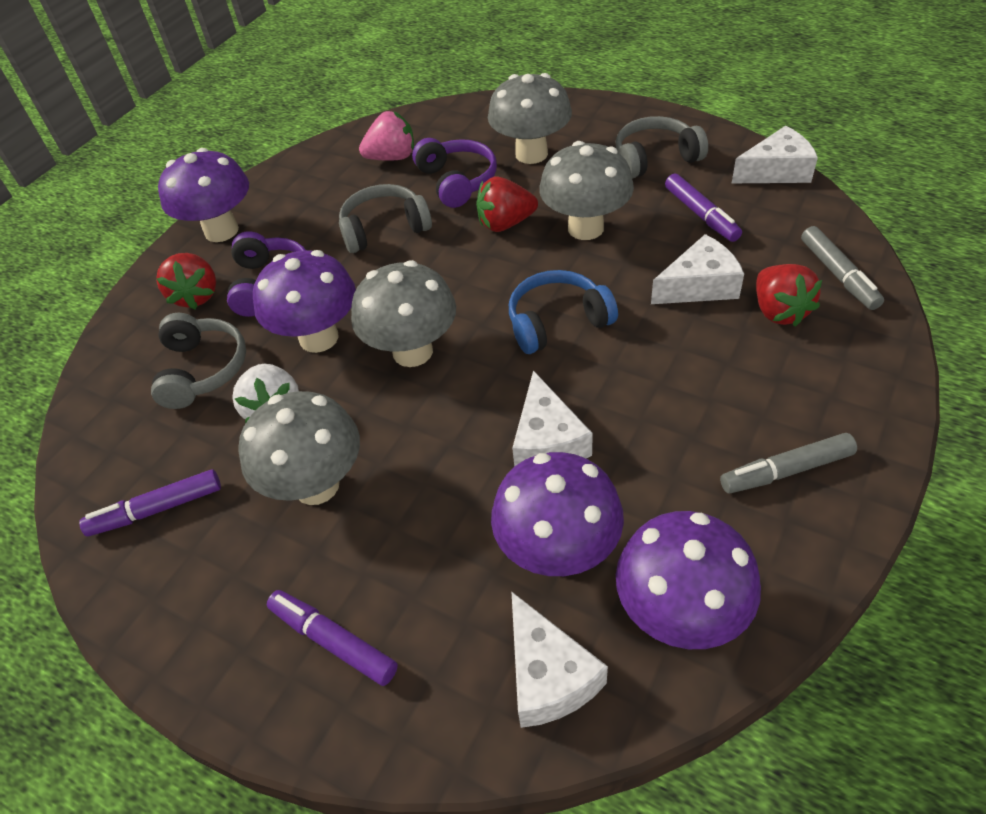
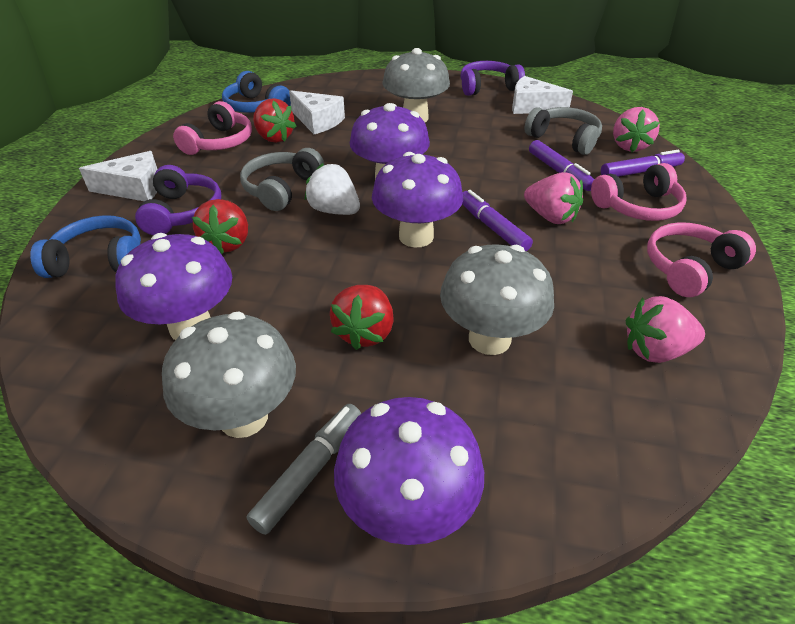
blue headphones: 1 -> 2
grey headphones: 3 -> 2
grey marker: 2 -> 1
grey mushroom: 4 -> 3
pink headphones: 0 -> 3
pink strawberry: 1 -> 3
white cheese: 4 -> 3

